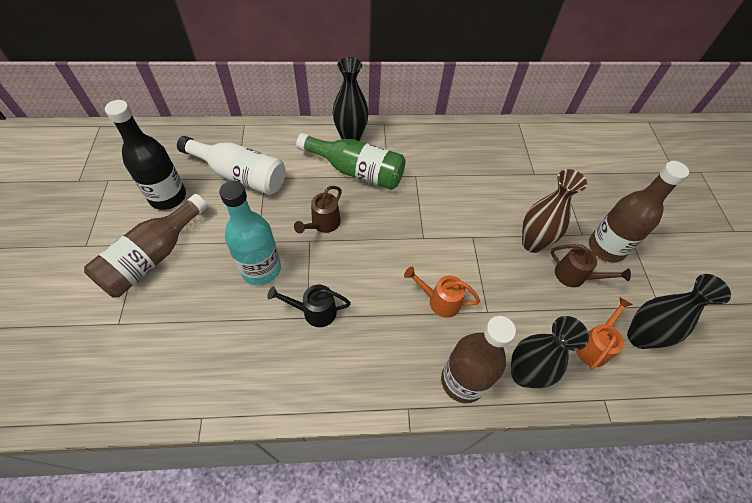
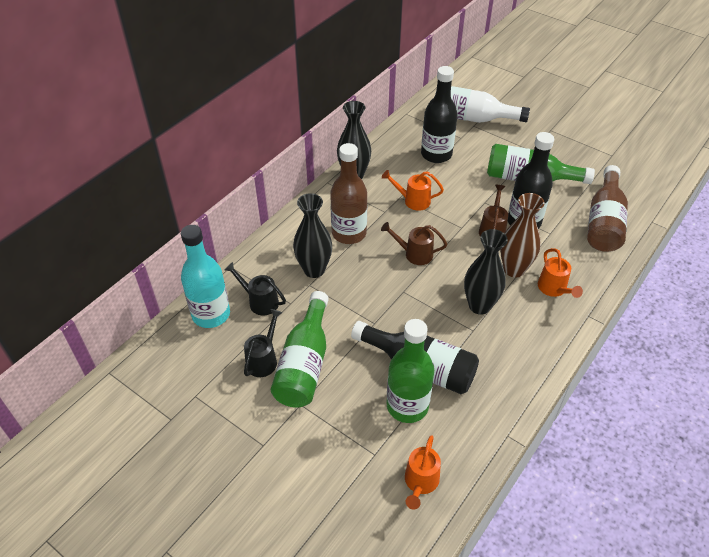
black bottle: 1 -> 3
black watering can: 1 -> 2
brown bottle: 3 -> 2
green bottle: 1 -> 3
orange watering can: 2 -> 3

